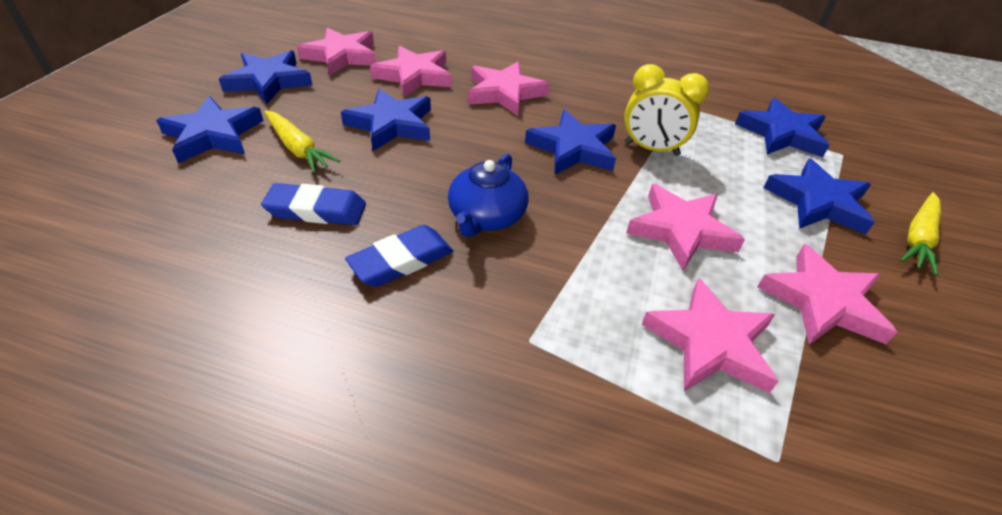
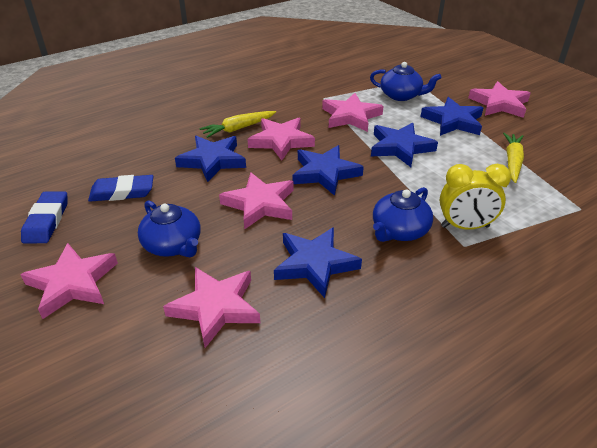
blue star: 6 -> 5
blue teapot: 1 -> 3

